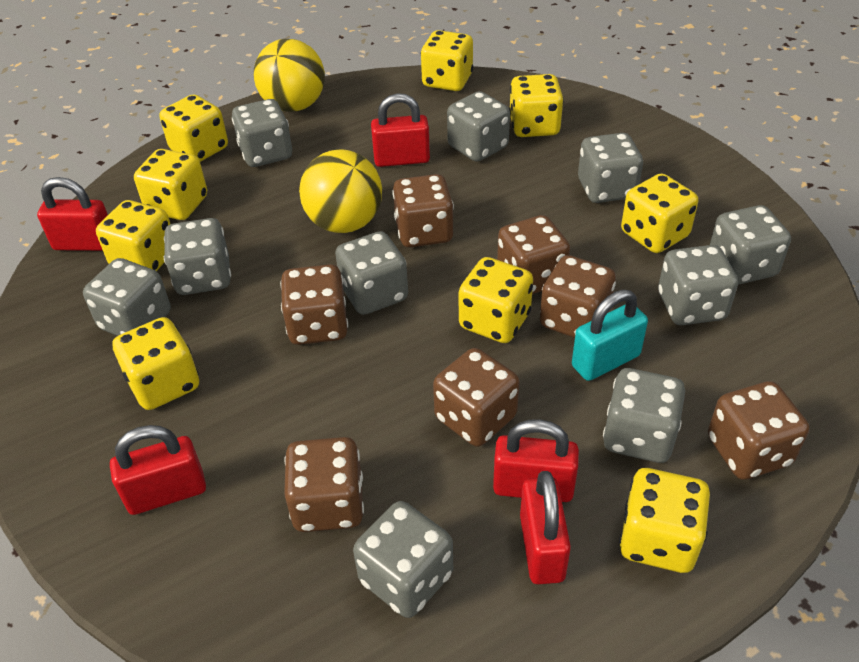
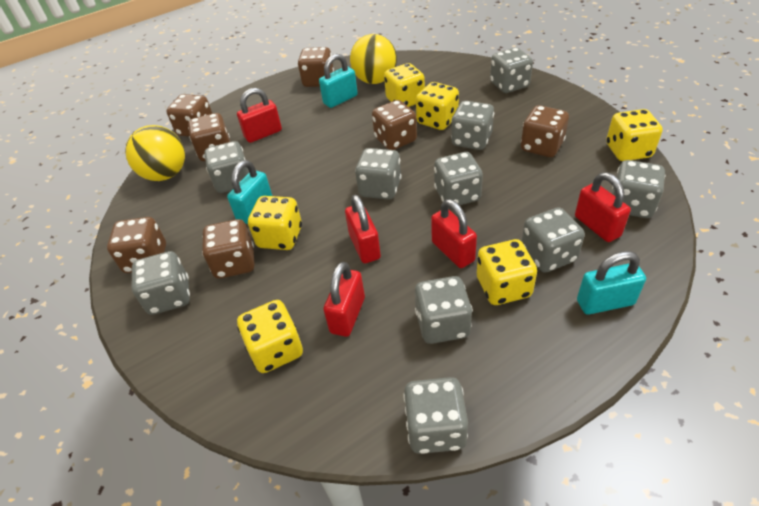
turquoise padlock: 1 -> 3
yellow dice: 9 -> 6

